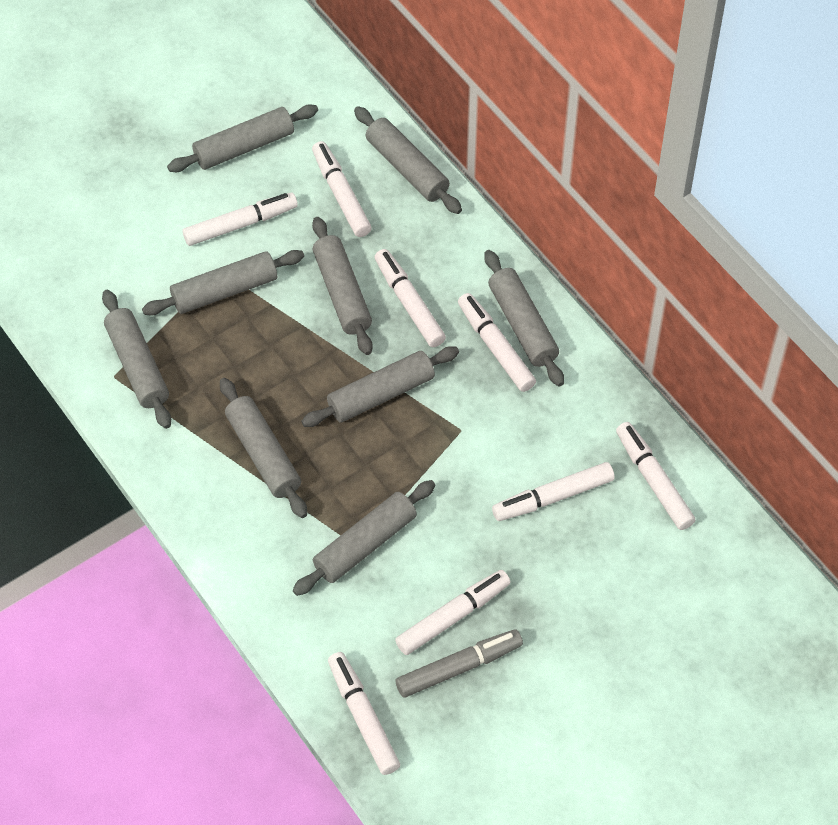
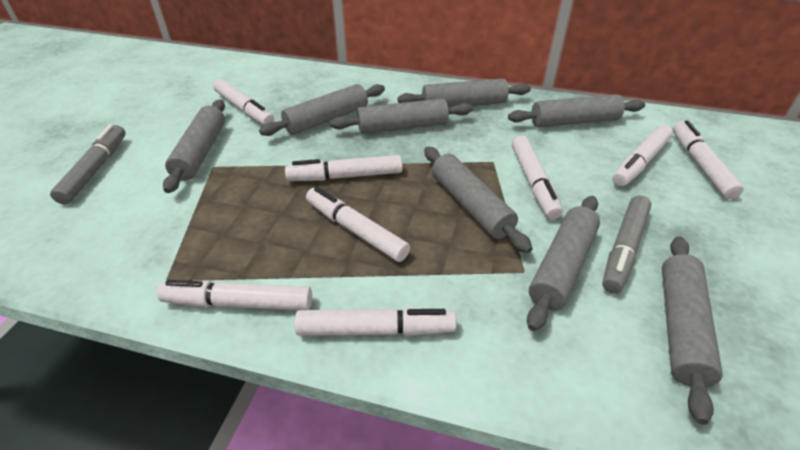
grey marker: 1 -> 2
grey rolling pin: 9 -> 8

